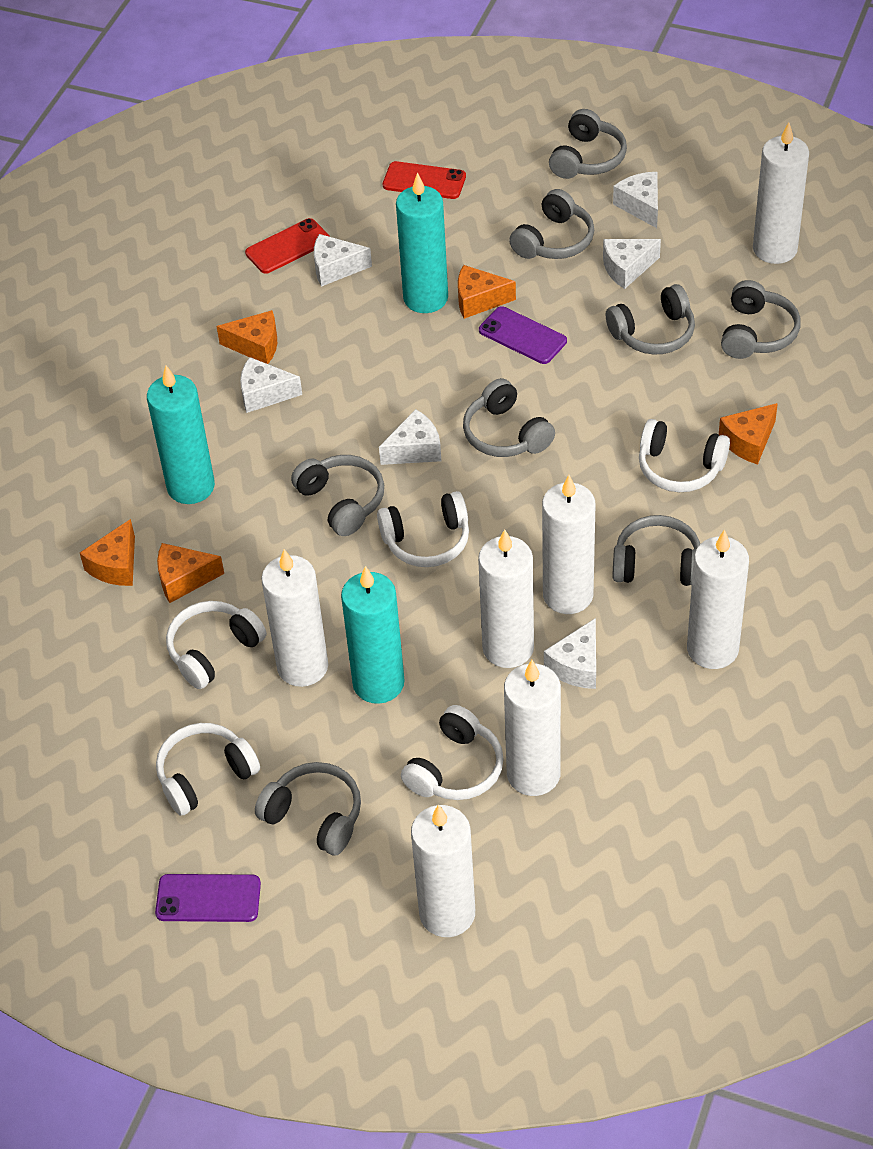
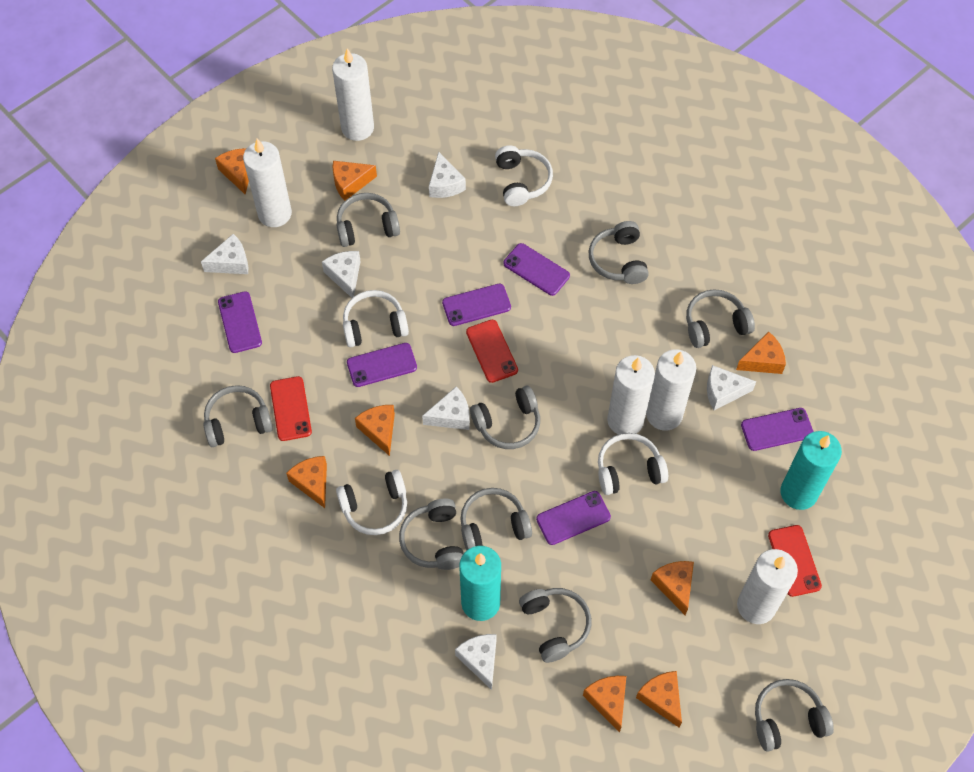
grey headphones: 8 -> 9
orange cheese: 5 -> 8
purple phone: 2 -> 6
red phone: 2 -> 3
turquoise candle: 3 -> 2
white candle: 7 -> 5
white headphones: 5 -> 4

